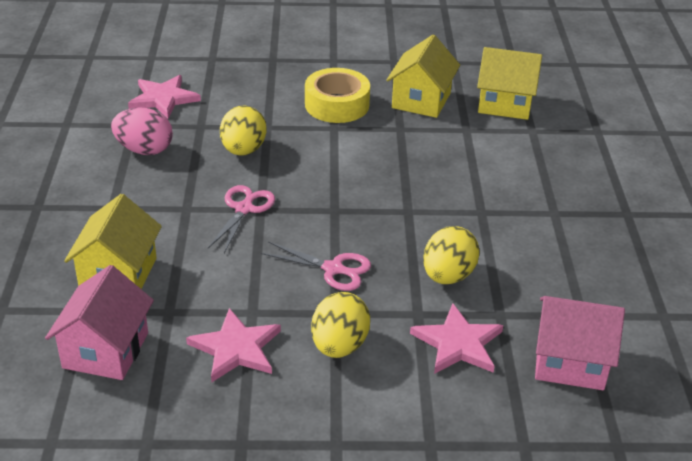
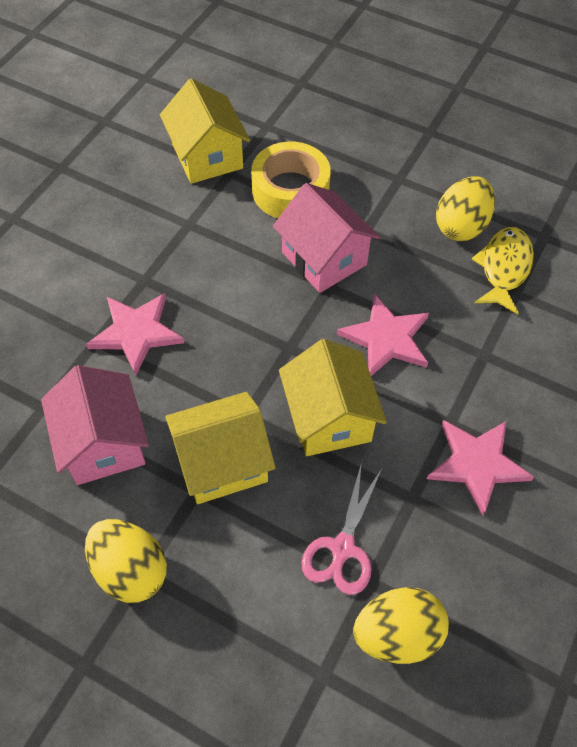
pink egg: 1 -> 0
pink scissors: 2 -> 1
yellow fish: 0 -> 1

